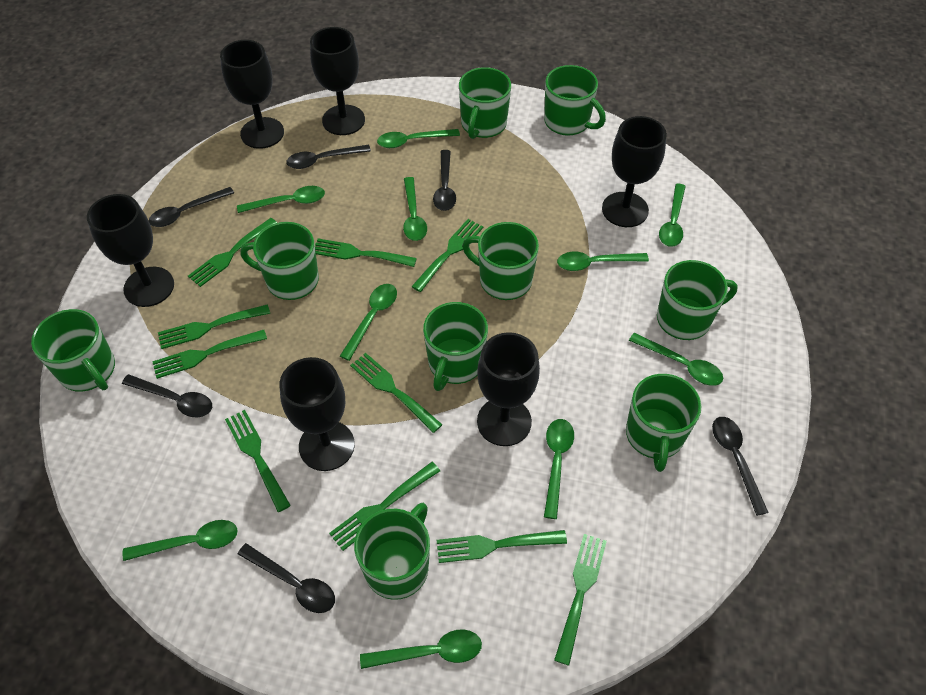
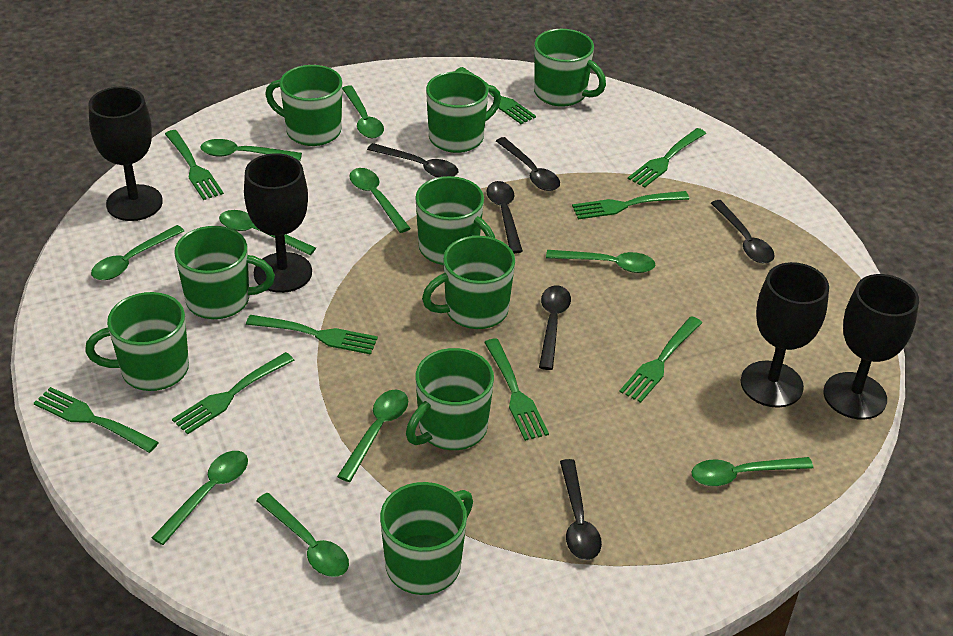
black goblet: 6 -> 4
green fork: 10 -> 9

